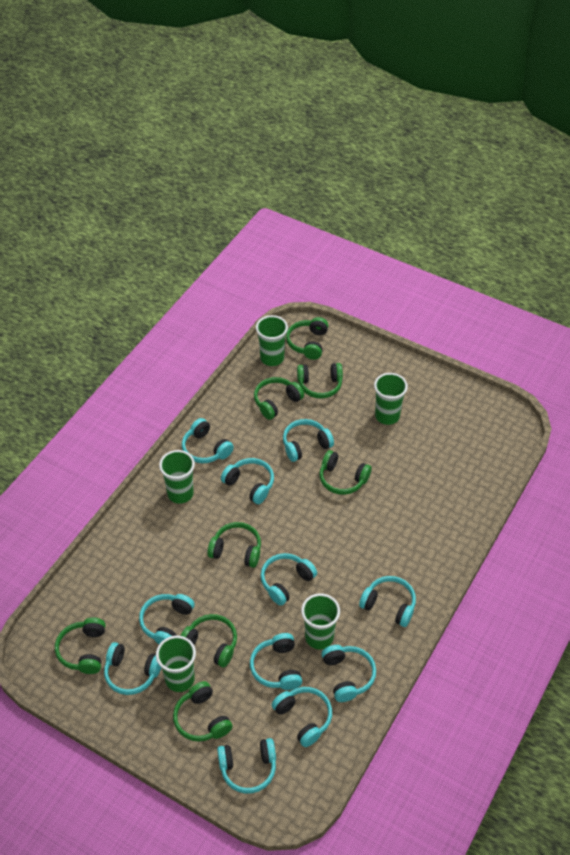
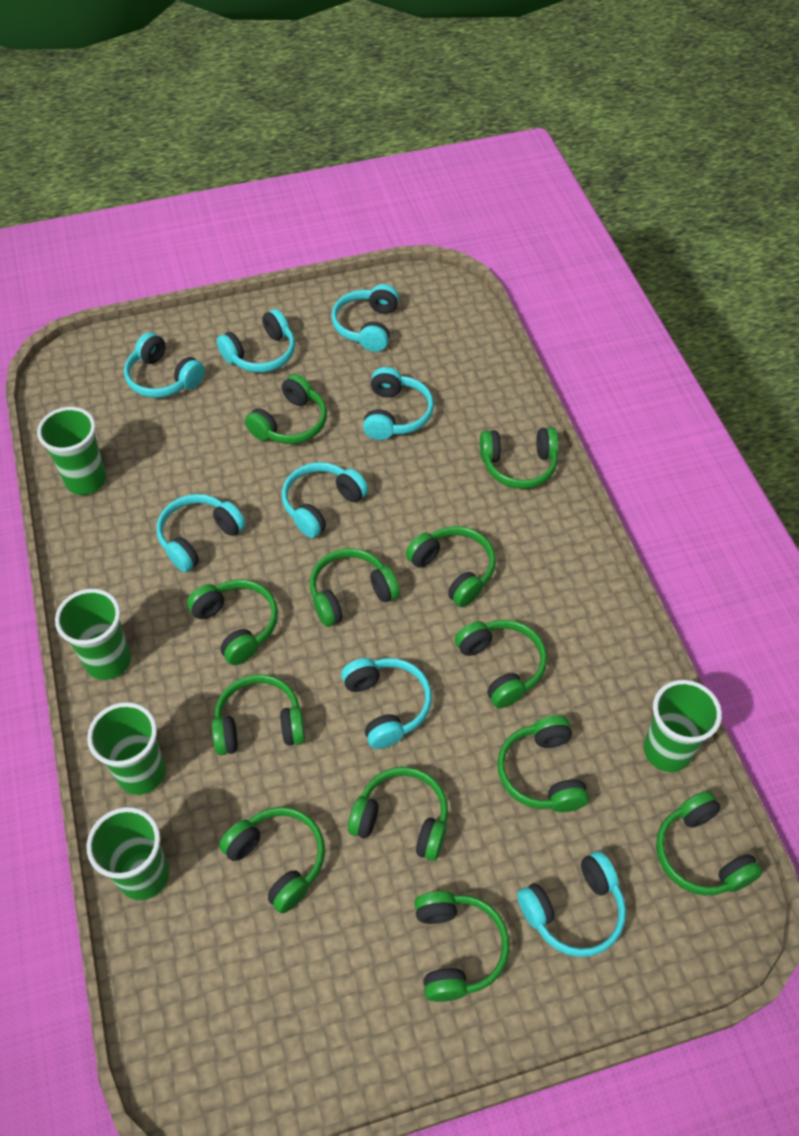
green headphones: 8 -> 12
turquoise headphones: 11 -> 8

